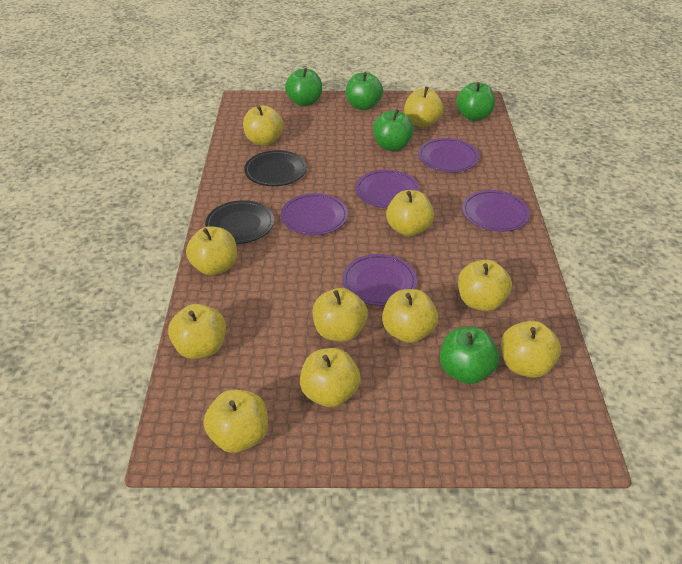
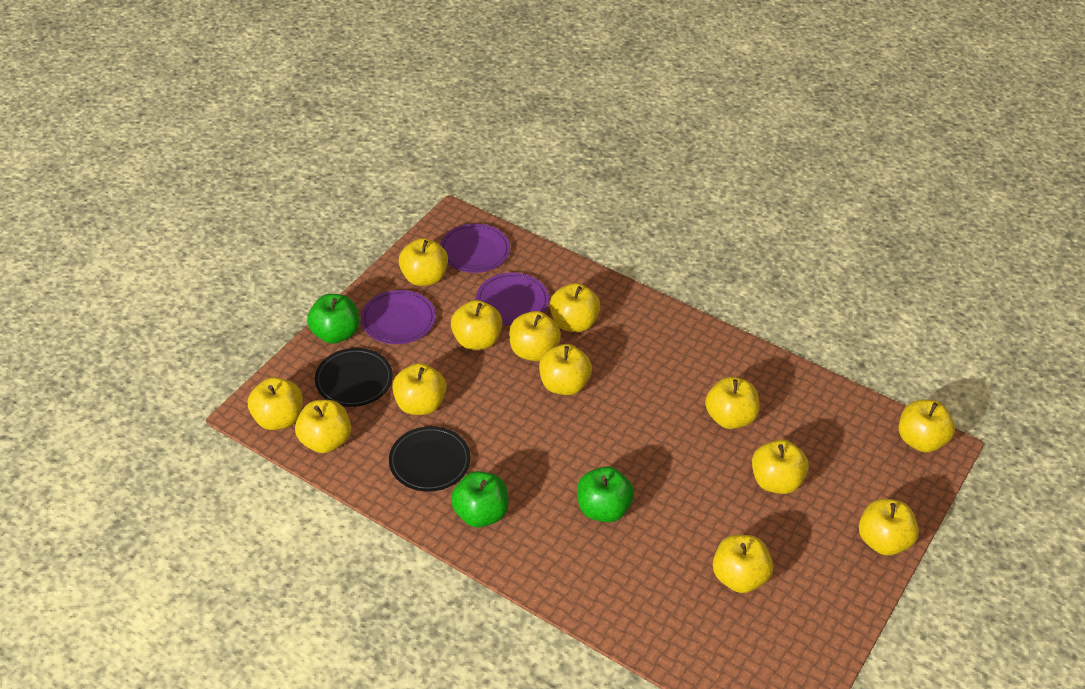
green apple: 5 -> 3
purple plate: 5 -> 3
yellow apple: 11 -> 13

